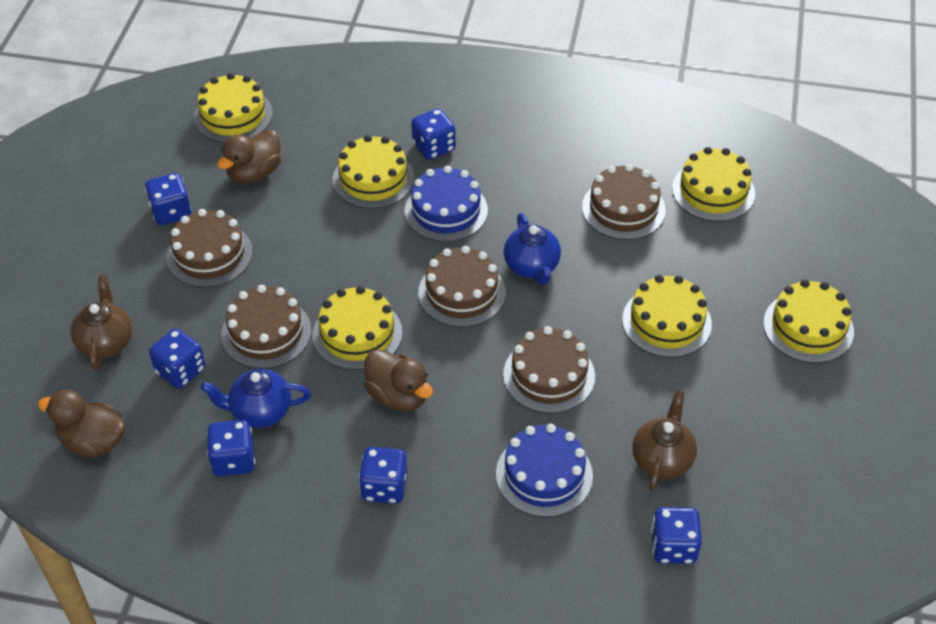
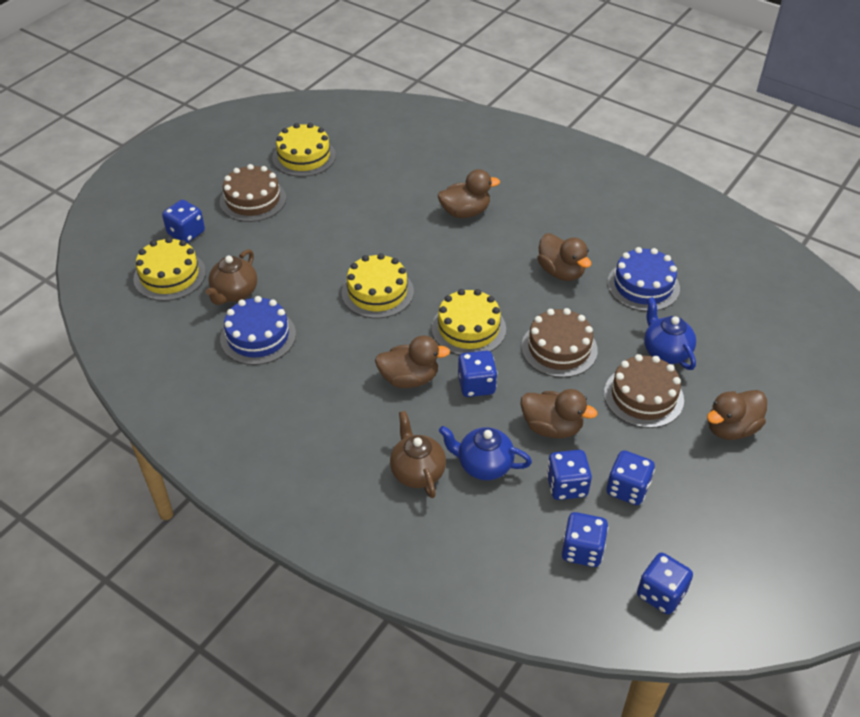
brown cake: 5 -> 3
brown duck: 3 -> 5
yellow cake: 6 -> 4

